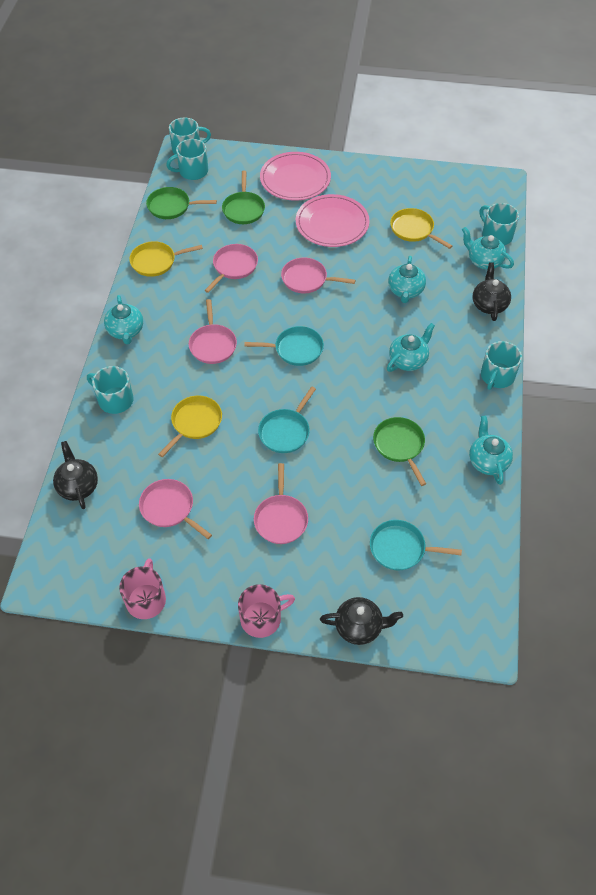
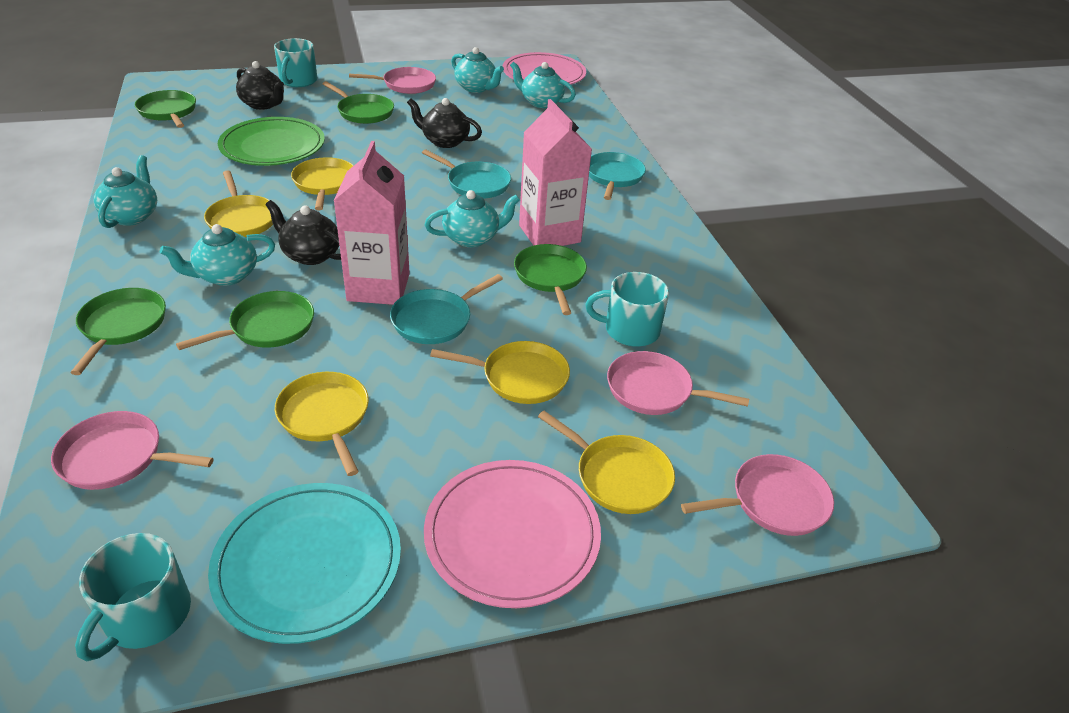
green pan: 3 -> 5
green plate: 0 -> 1
pink carton: 0 -> 2
pink mug: 2 -> 0
pink pan: 5 -> 4
turquoise mug: 5 -> 3
turquoise plate: 0 -> 1
yellow pan: 3 -> 5

